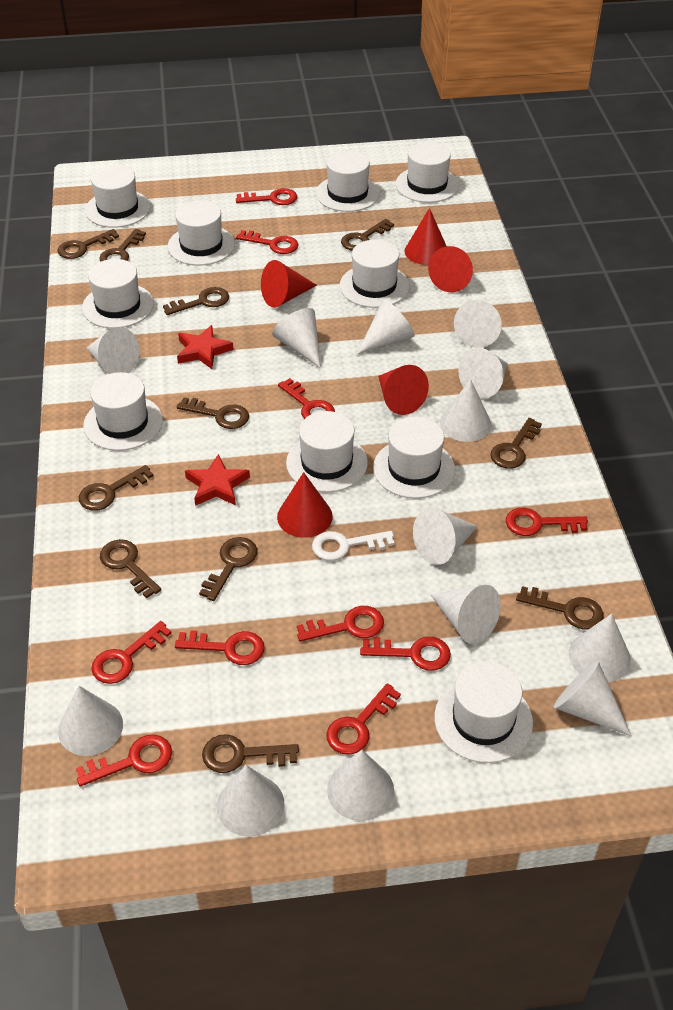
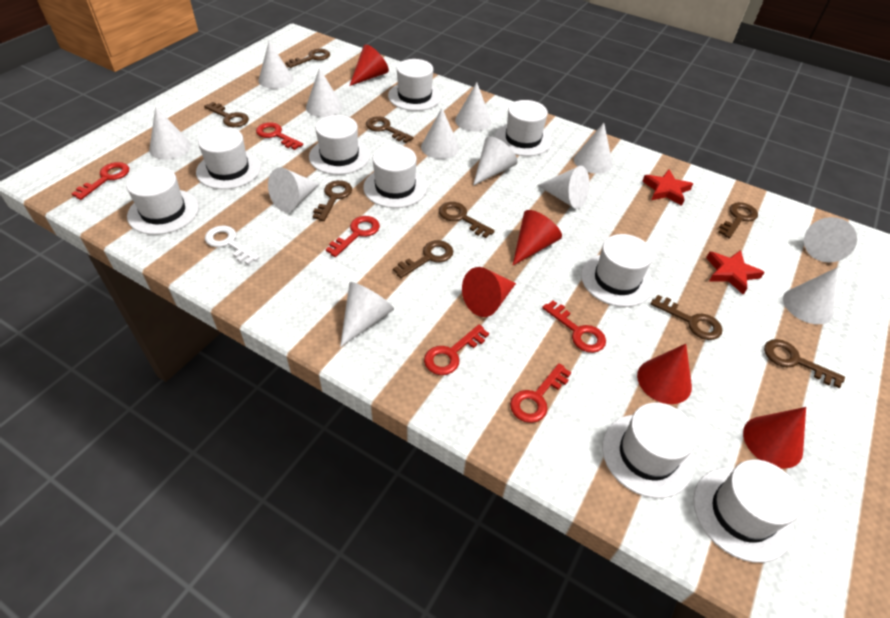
brown key: 11 -> 9
red key: 10 -> 6
white cone: 13 -> 12
white hat: 10 -> 9

